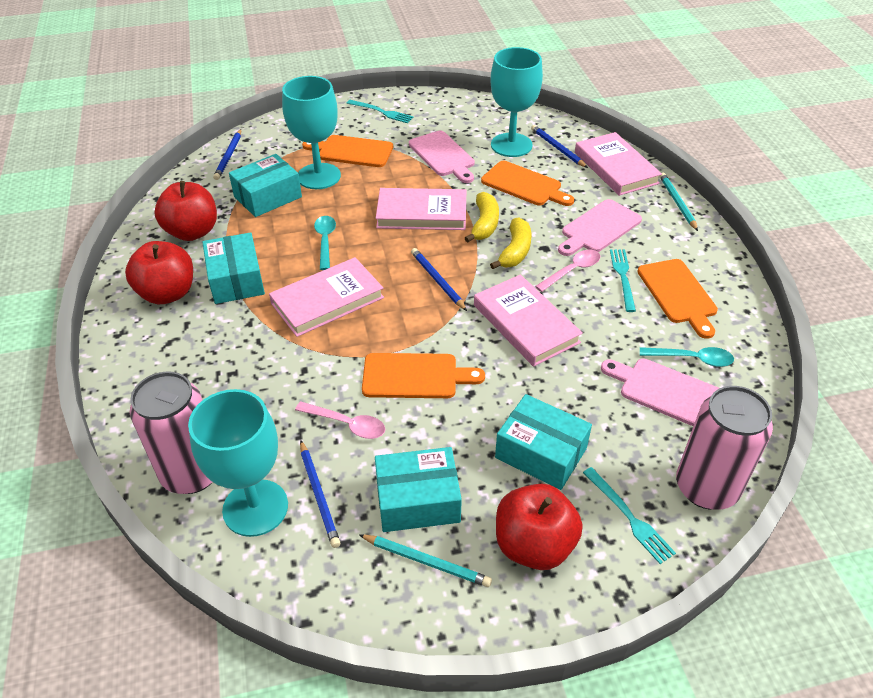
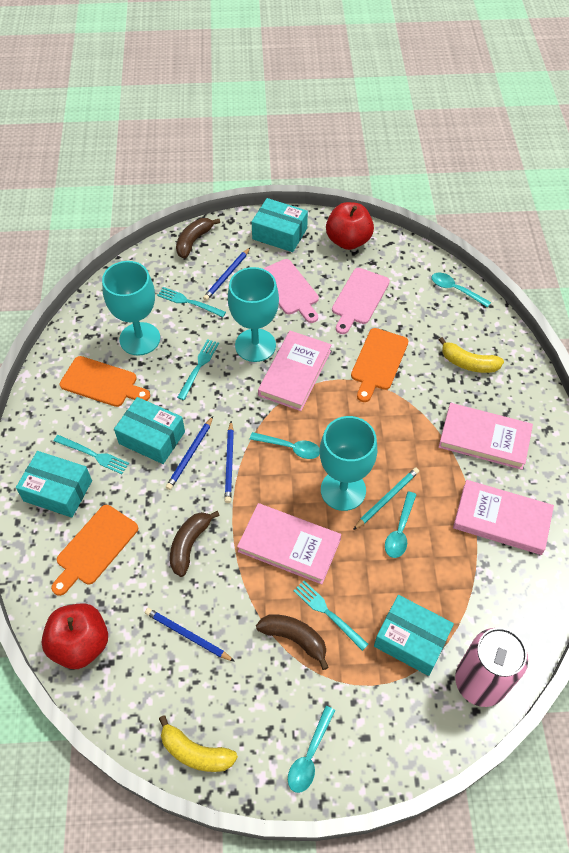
brown banana: 0 -> 3
orange cutting board: 4 -> 3
pink can: 2 -> 1
pink cutting board: 3 -> 2
pink spoon: 2 -> 0
red apple: 3 -> 2
turquoise fork: 3 -> 4
turquoise pencil: 2 -> 1
turquoise spoon: 2 -> 4

